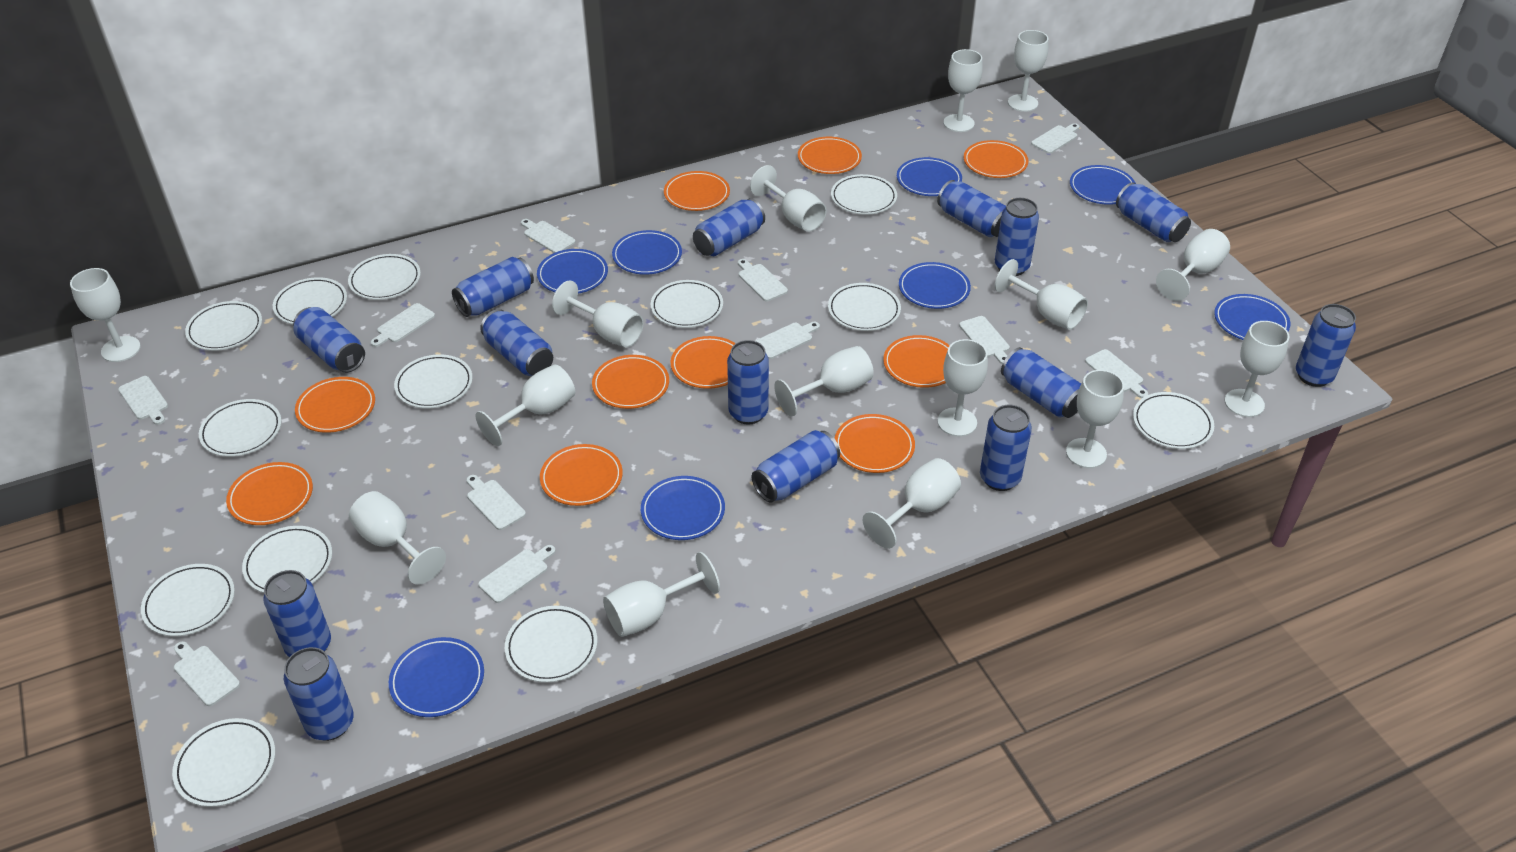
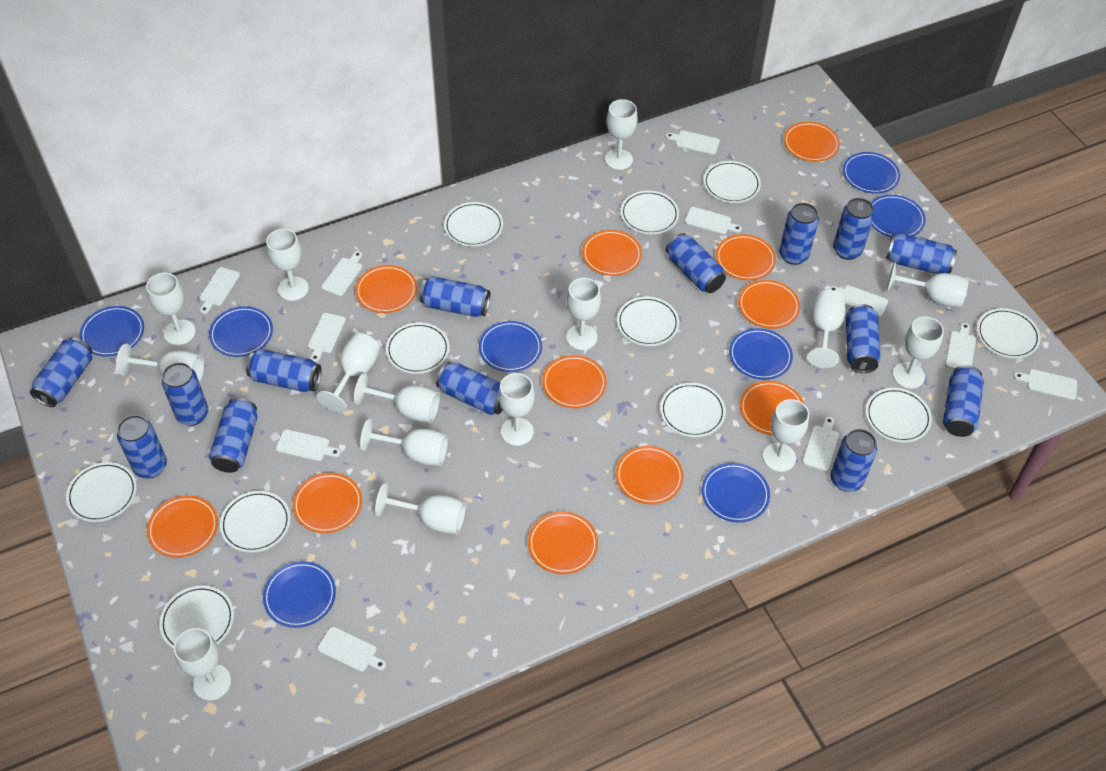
orange plate: 10 -> 11
white plate: 13 -> 11

